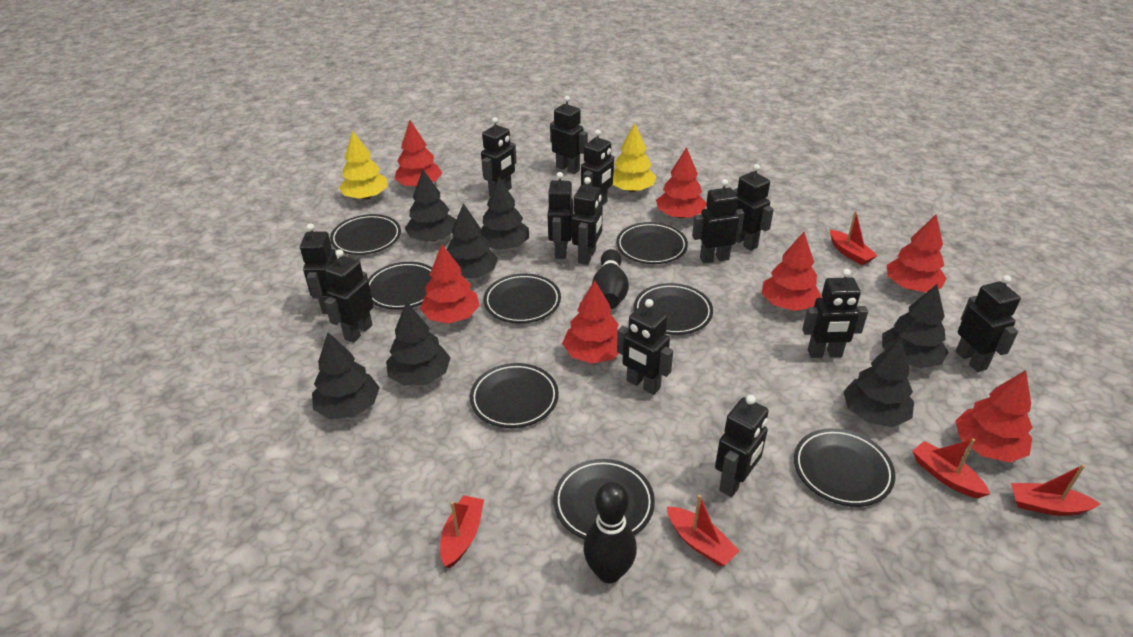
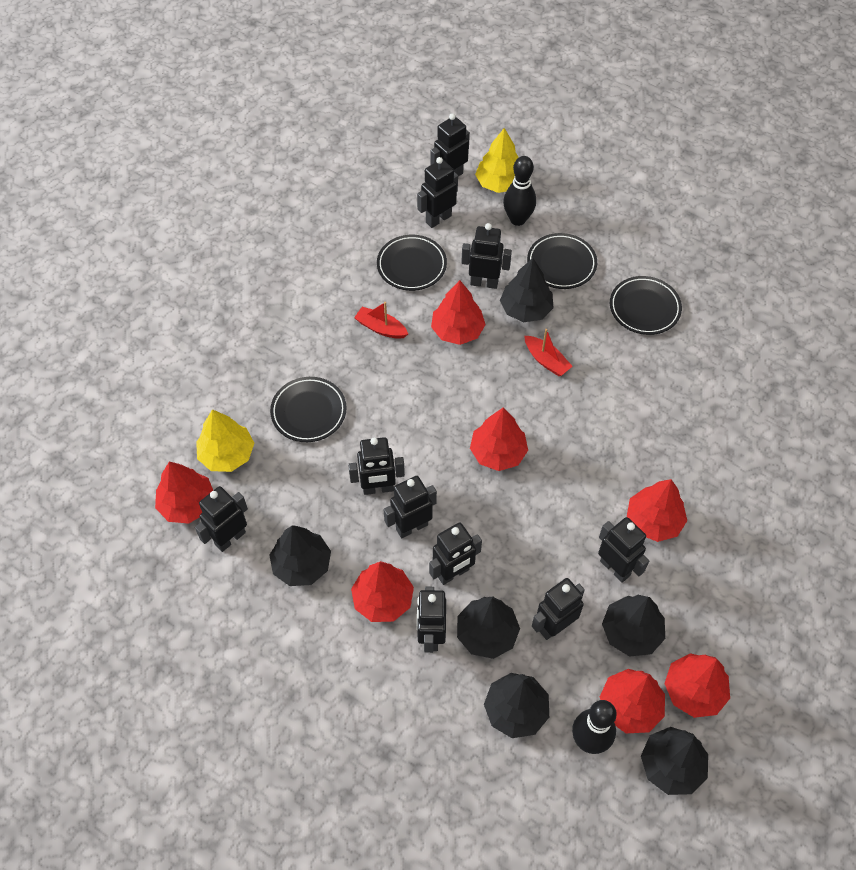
black plate: 8 -> 4
black robot: 13 -> 10
black tree: 7 -> 6
red boat: 5 -> 2

